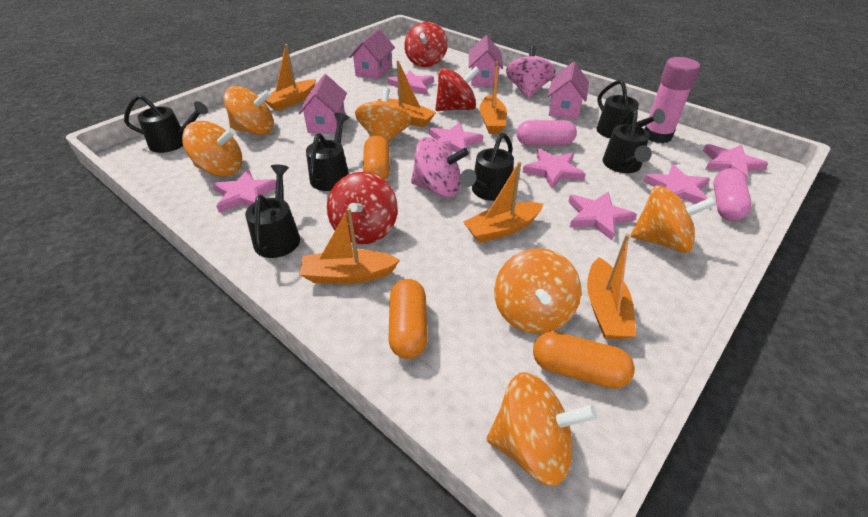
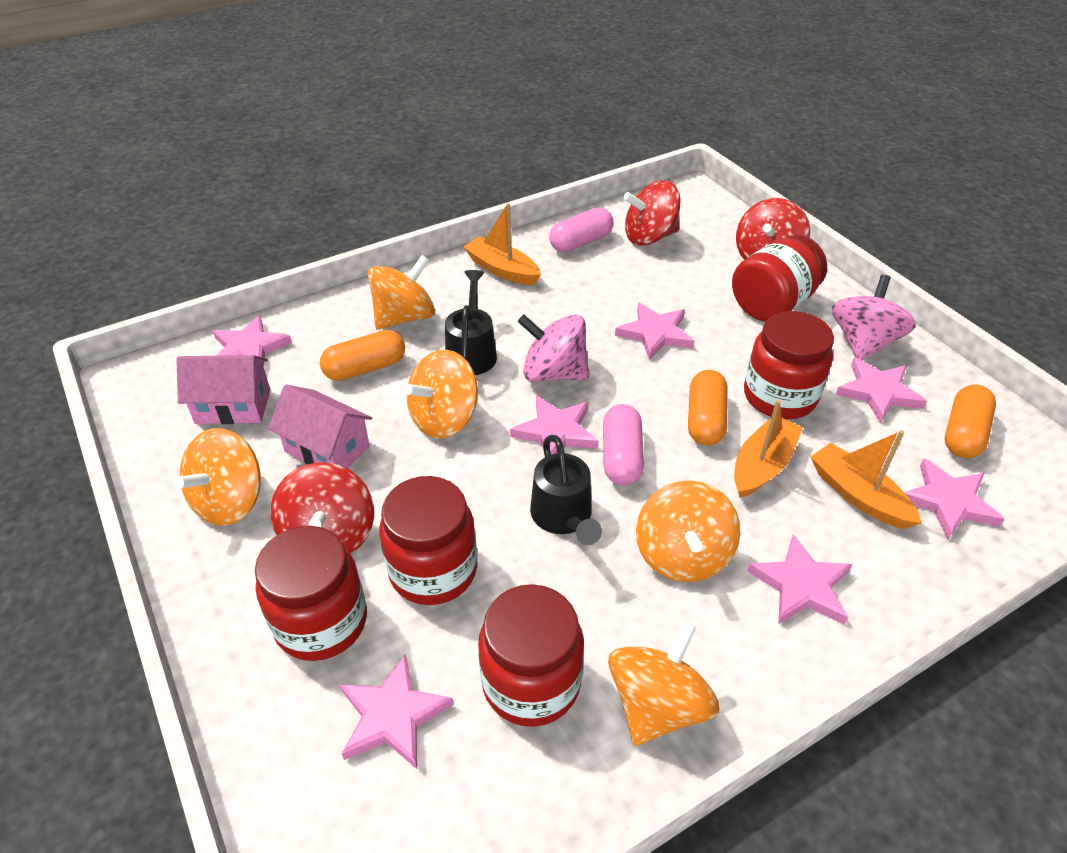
black watering can: 6 -> 2
orange boat: 6 -> 3
orange spinning top: 6 -> 5
pink glue stick: 1 -> 0
pink house: 4 -> 2
red jar: 0 -> 5

